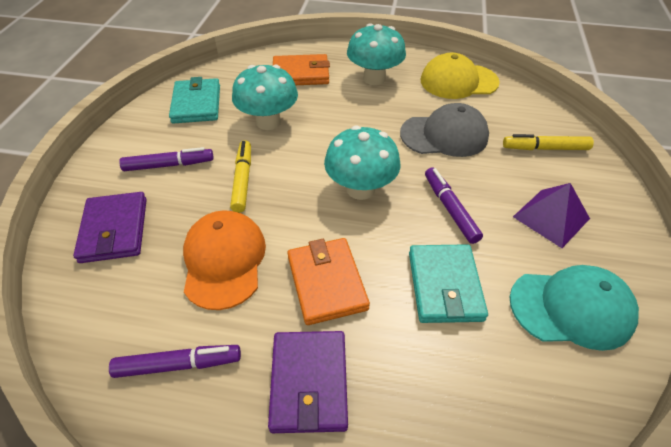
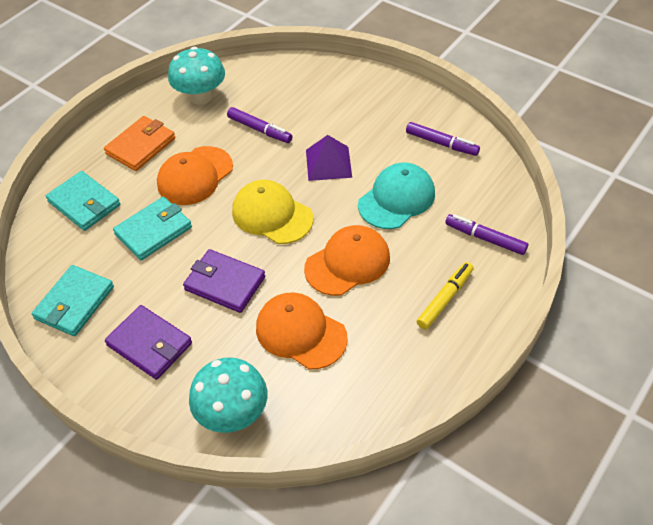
grey cap: 1 -> 0
orange cap: 1 -> 3
orange wallet: 2 -> 1
turquoise mushroom: 3 -> 2
turquoise wallet: 2 -> 3
yellow marker: 2 -> 1

